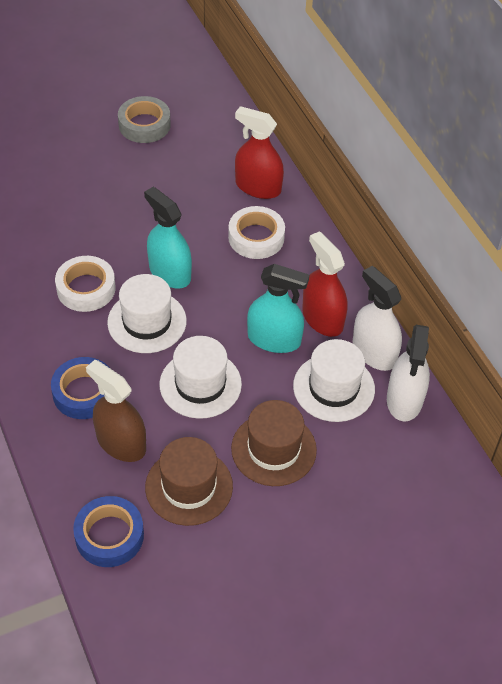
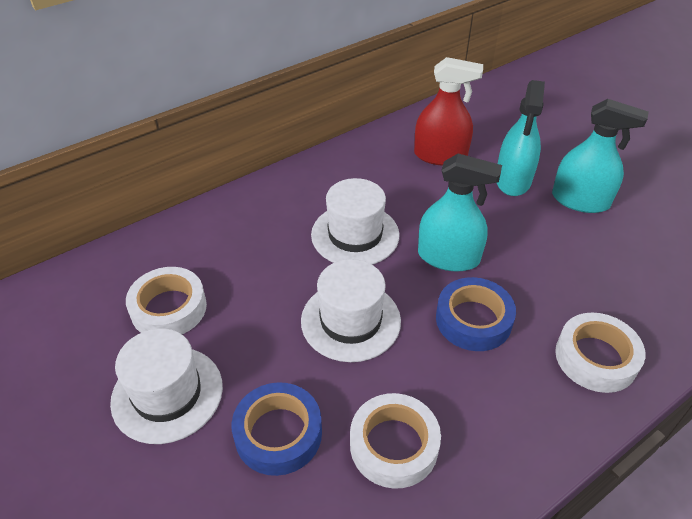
brown hat: 2 -> 0
brown spray bottle: 1 -> 0
grey tape: 1 -> 0
red spray bottle: 2 -> 1
turquoise spray bottle: 2 -> 3
white spray bottle: 2 -> 0
white tape: 2 -> 3

